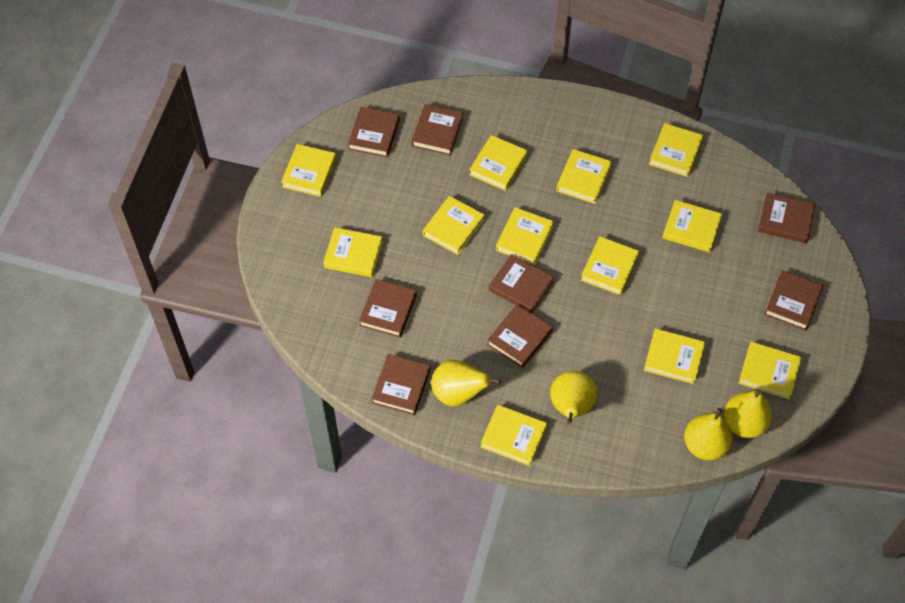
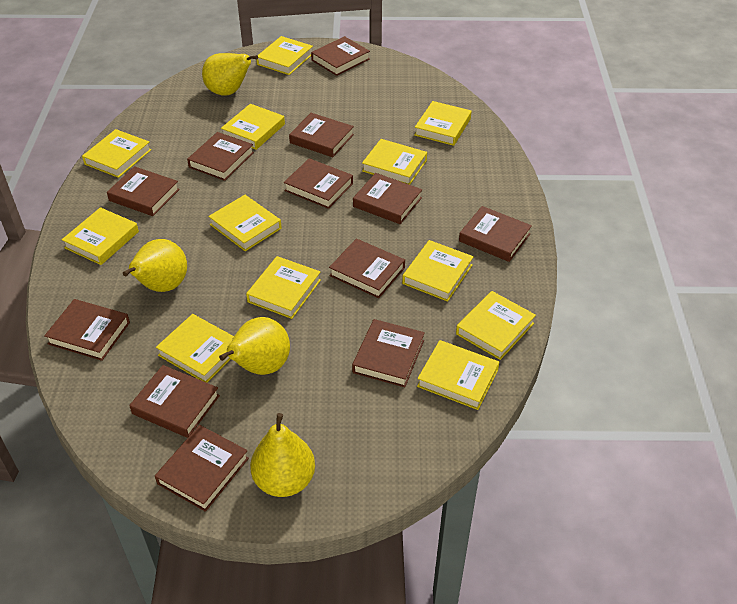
brown book: 8 -> 12

